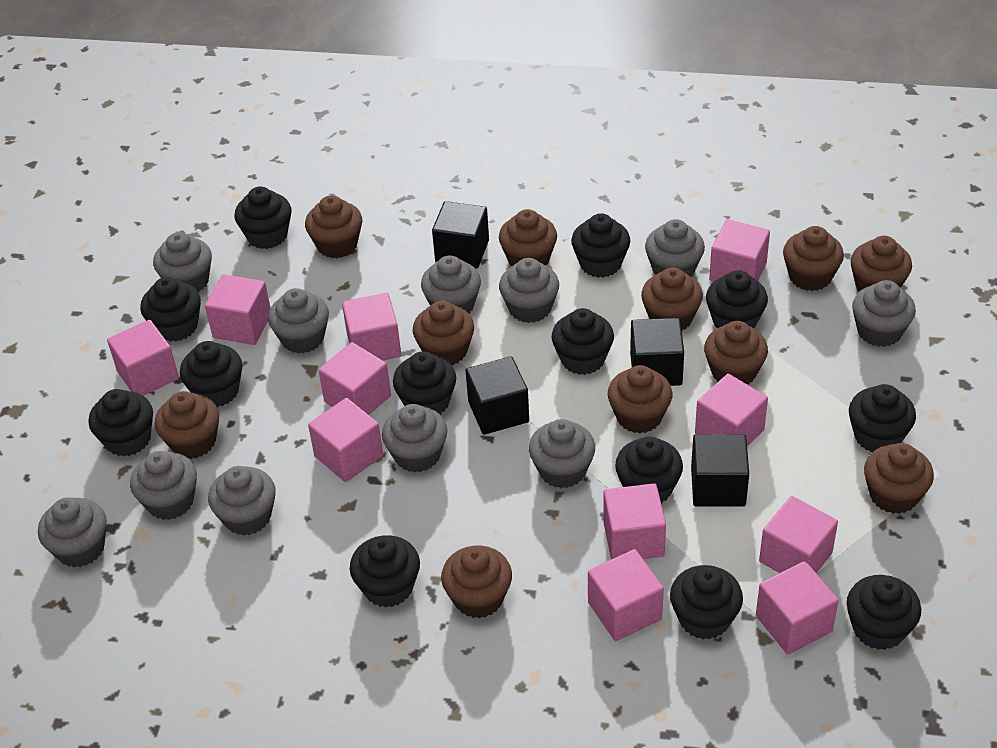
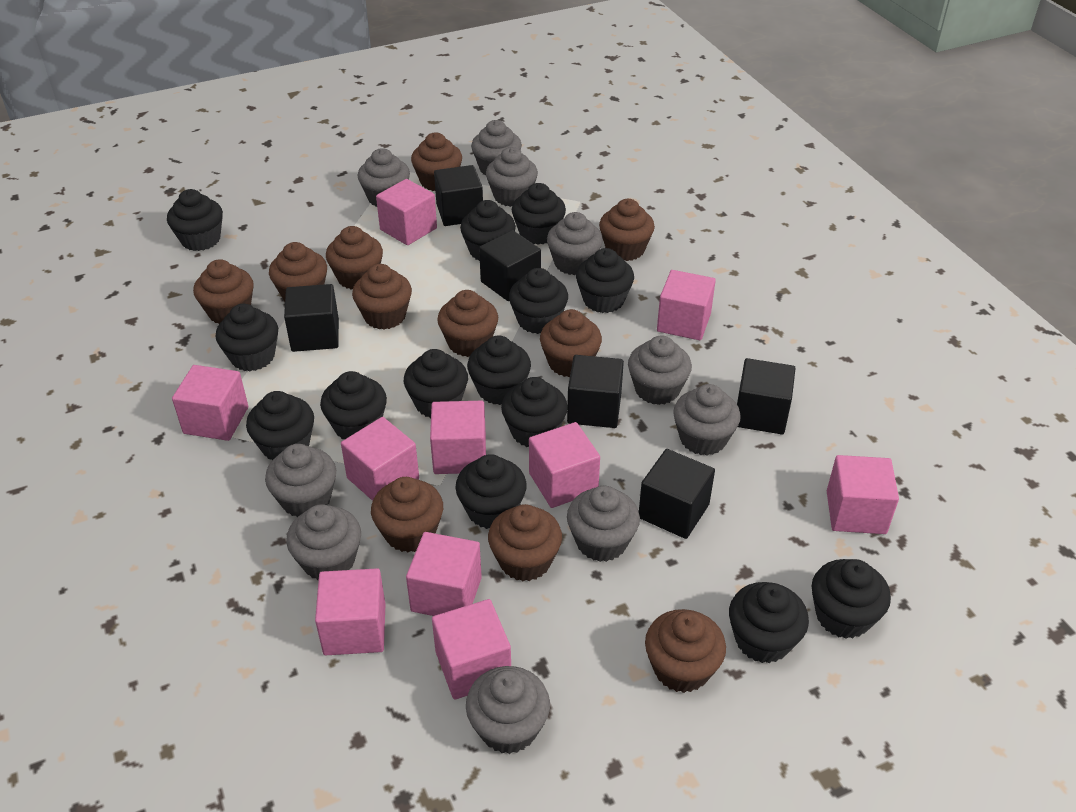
black cube: 4 -> 6
black cupcake: 13 -> 14
grey cupcake: 11 -> 10
pink cube: 11 -> 10

